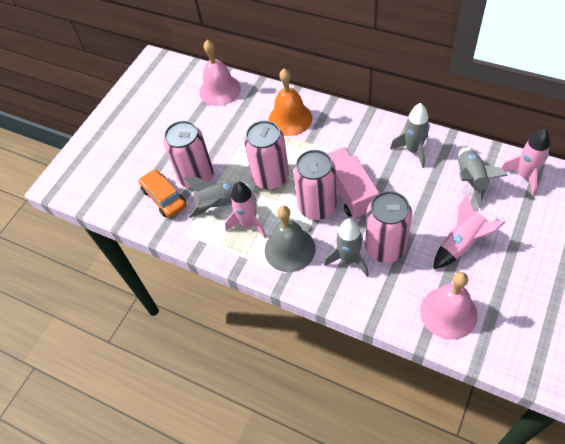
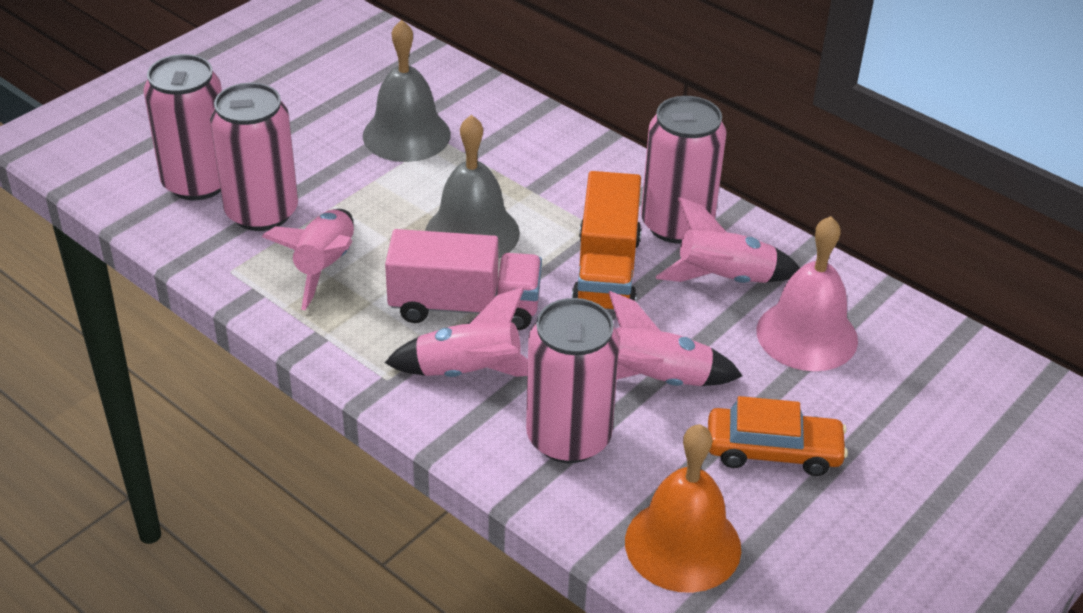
grey bell: 1 -> 2
grey rocket: 4 -> 0
orange truck: 0 -> 1
pink bell: 2 -> 1
pink rocket: 3 -> 4

